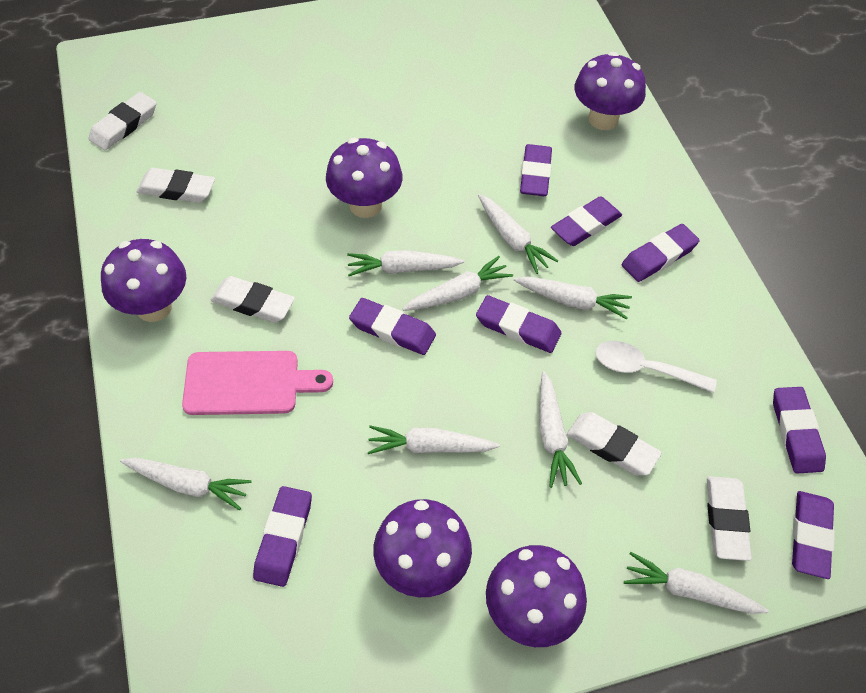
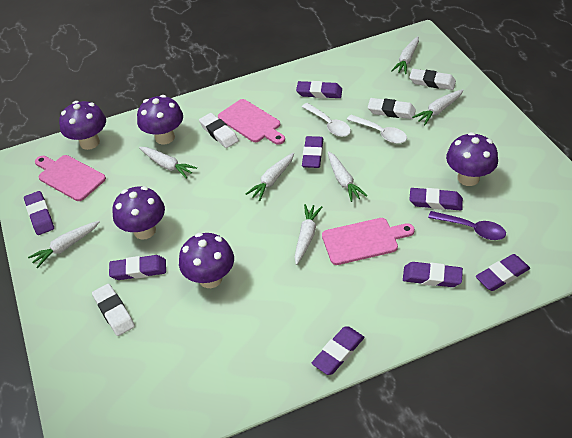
pink cutting board: 1 -> 3
purple spoon: 0 -> 1
white carrot: 8 -> 7
white eraser: 5 -> 4
white spoon: 1 -> 2

